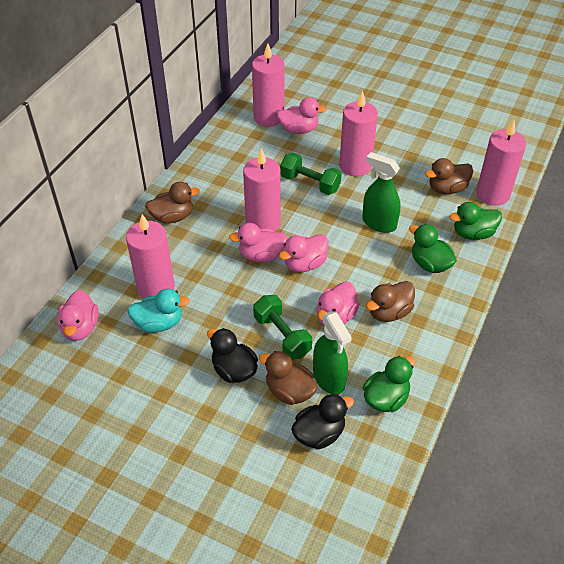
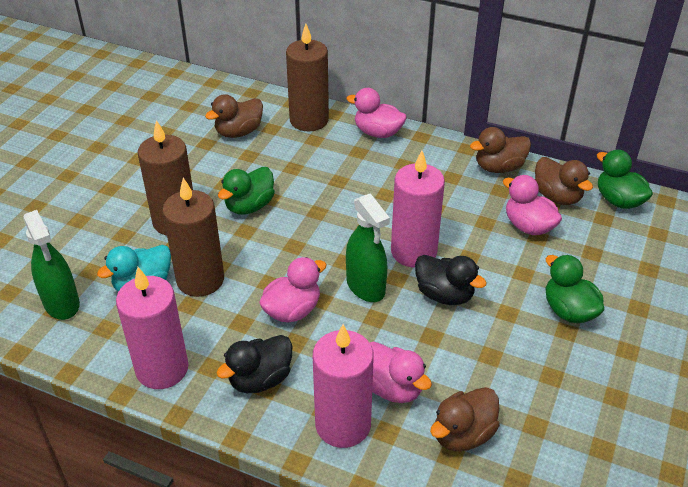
brown candle: 0 -> 3
green dumbbell: 2 -> 0
pink candle: 5 -> 3
pink duck: 5 -> 4

